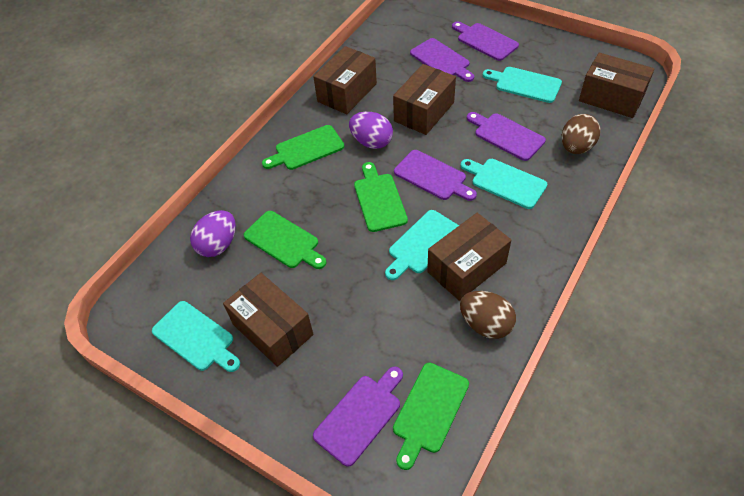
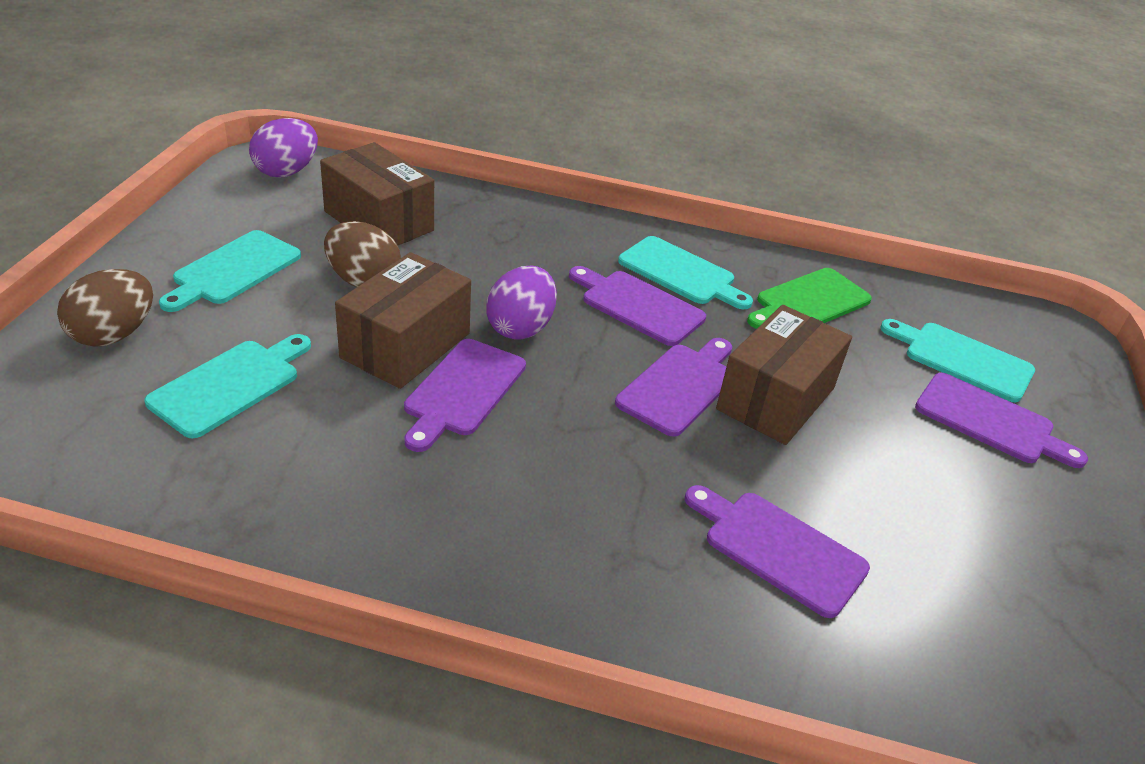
brown box: 5 -> 3
green cutting board: 4 -> 1

